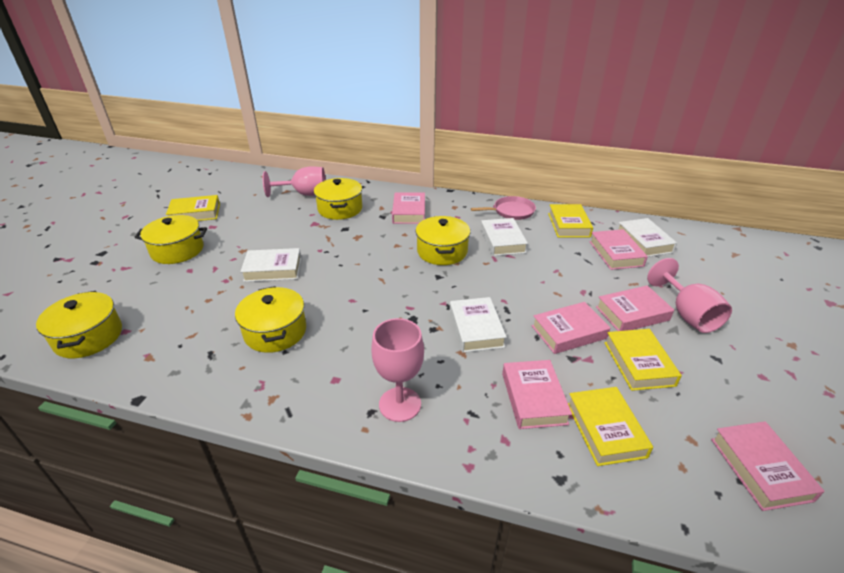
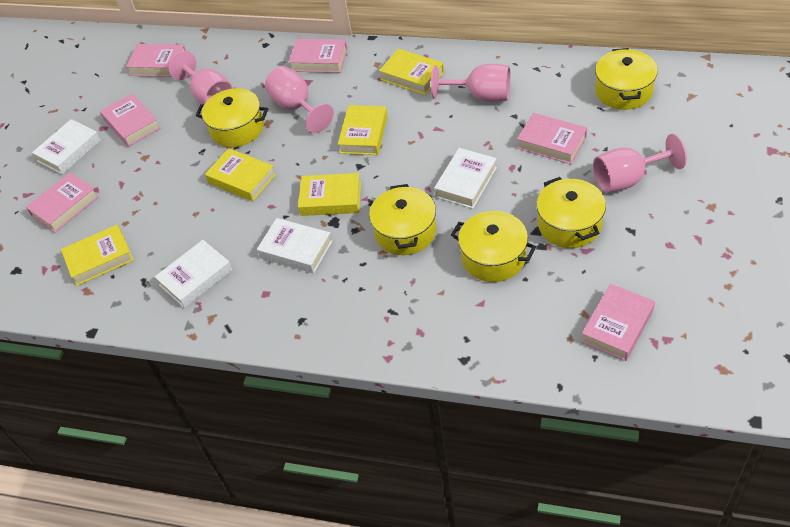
pink goblet: 3 -> 4
pink pan: 1 -> 0
yellow book: 4 -> 5

